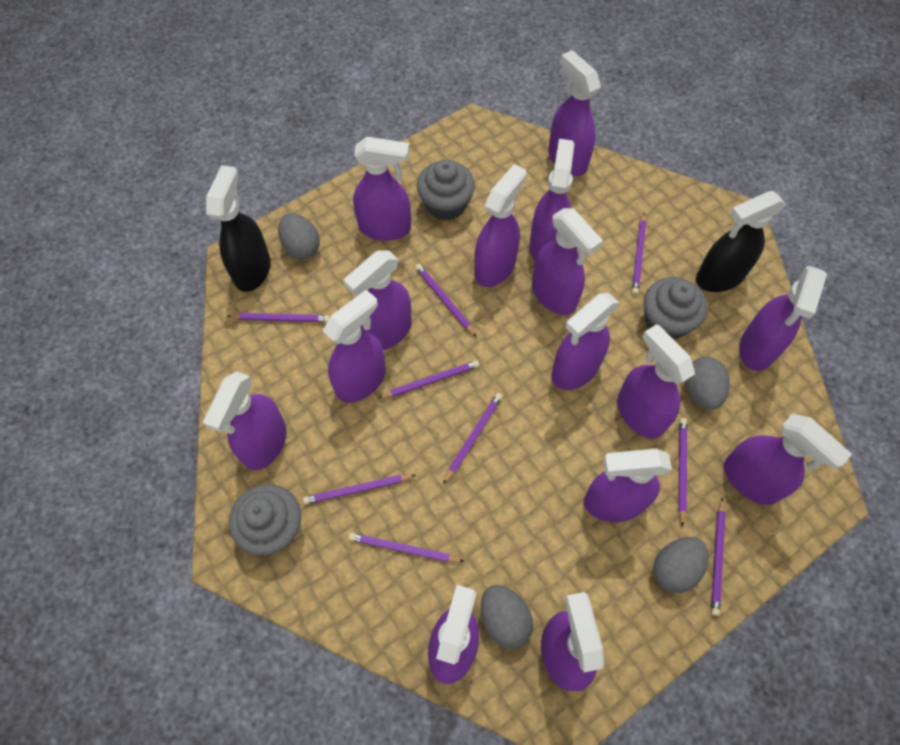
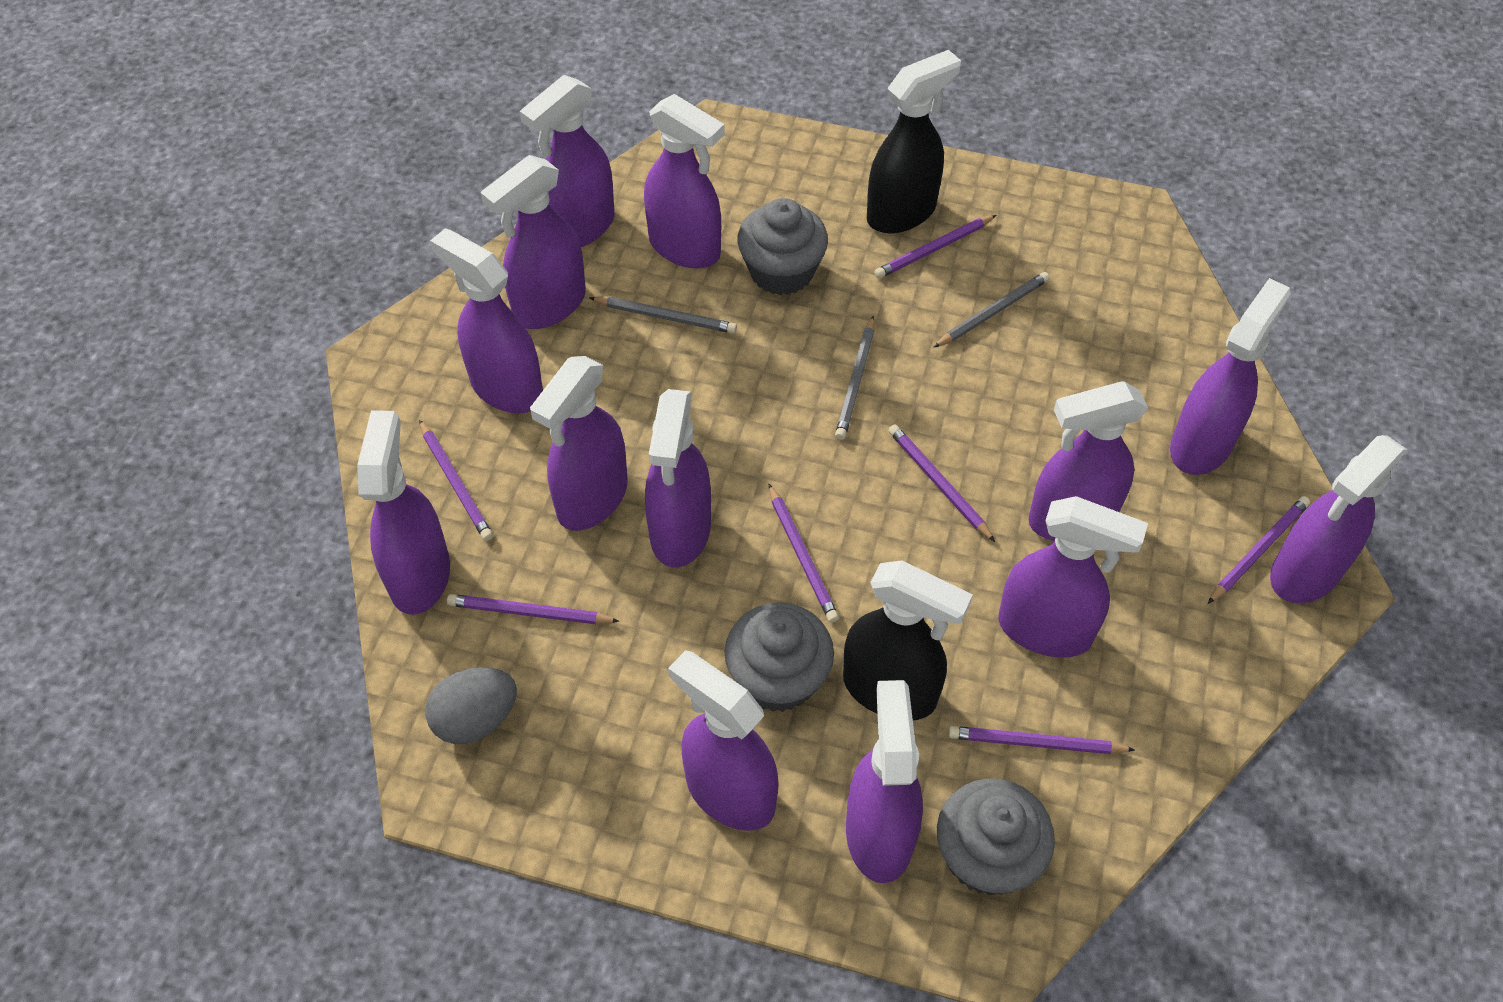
grey egg: 4 -> 1
grey pencil: 0 -> 3
purple pencil: 9 -> 7
purple spray bottle: 15 -> 13

